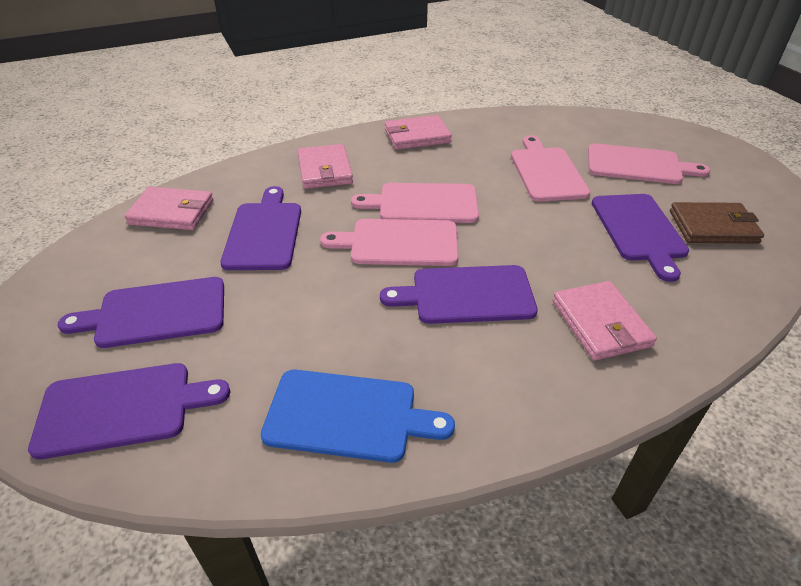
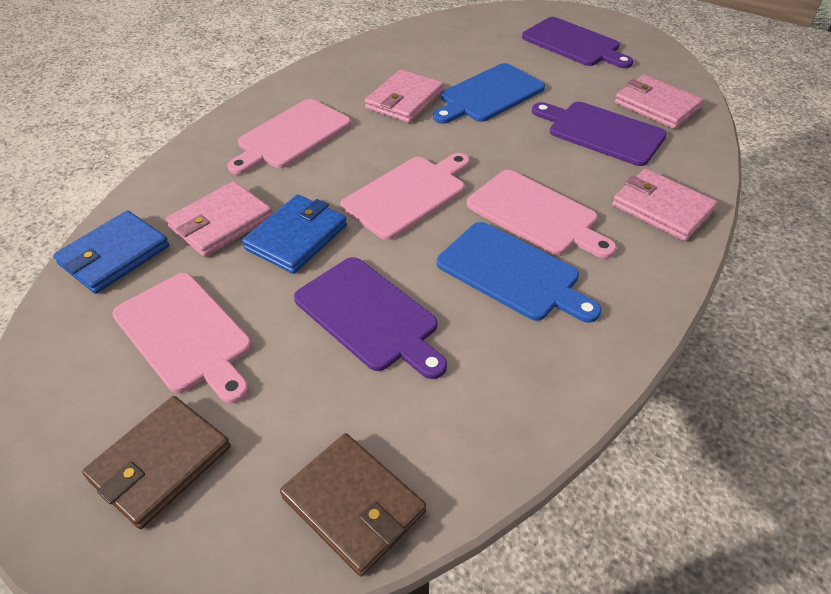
blue cutting board: 1 -> 2
blue wallet: 0 -> 2
brown wallet: 1 -> 2
purple cutting board: 5 -> 3

